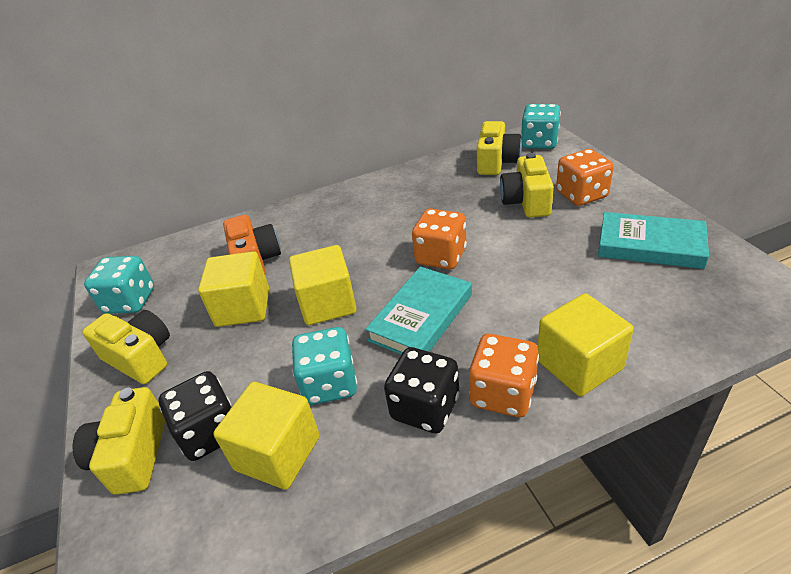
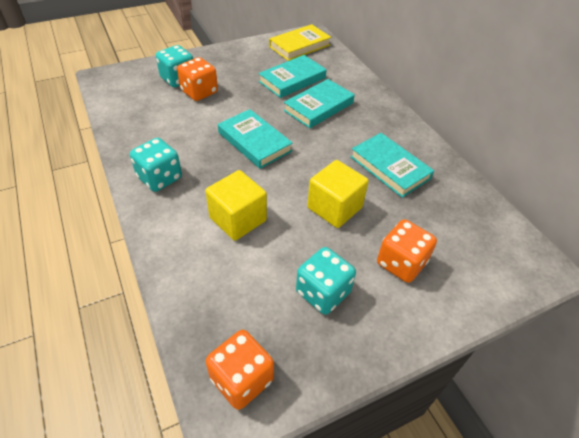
black dice: 2 -> 0
orange camera: 1 -> 0
turquoise book: 2 -> 4
yellow book: 0 -> 1
yellow camera: 4 -> 0
yellow cube: 4 -> 2

